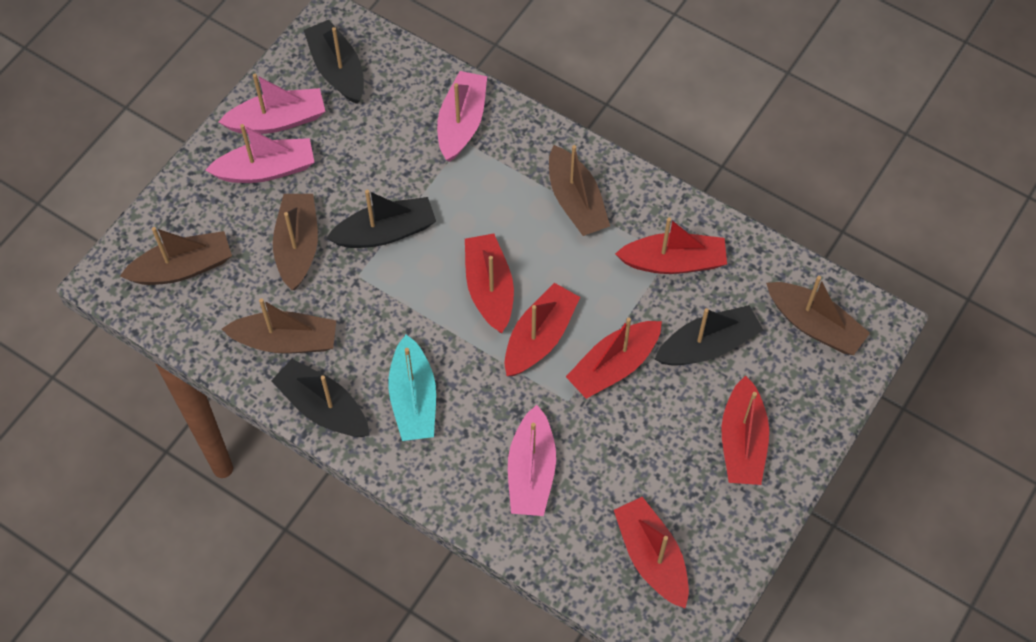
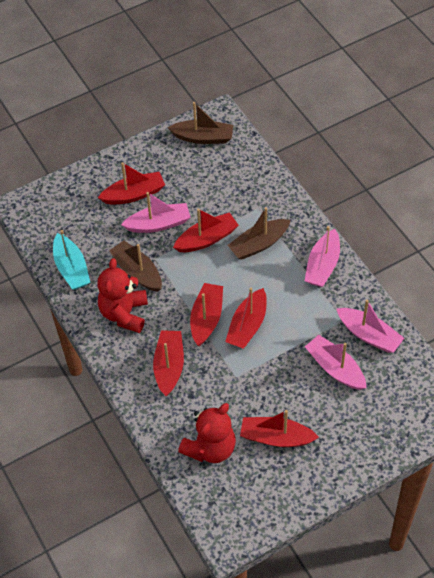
black boat: 4 -> 0
brown boat: 5 -> 3
red teddy bear: 0 -> 2

